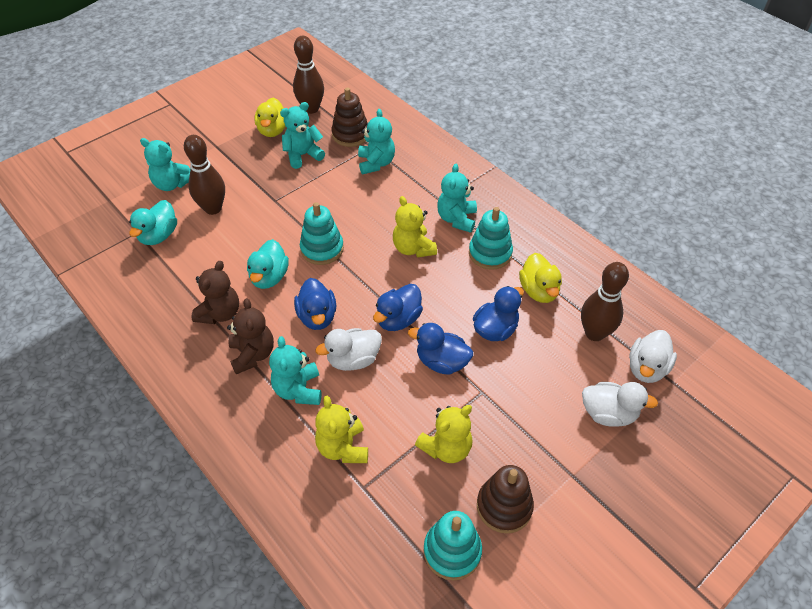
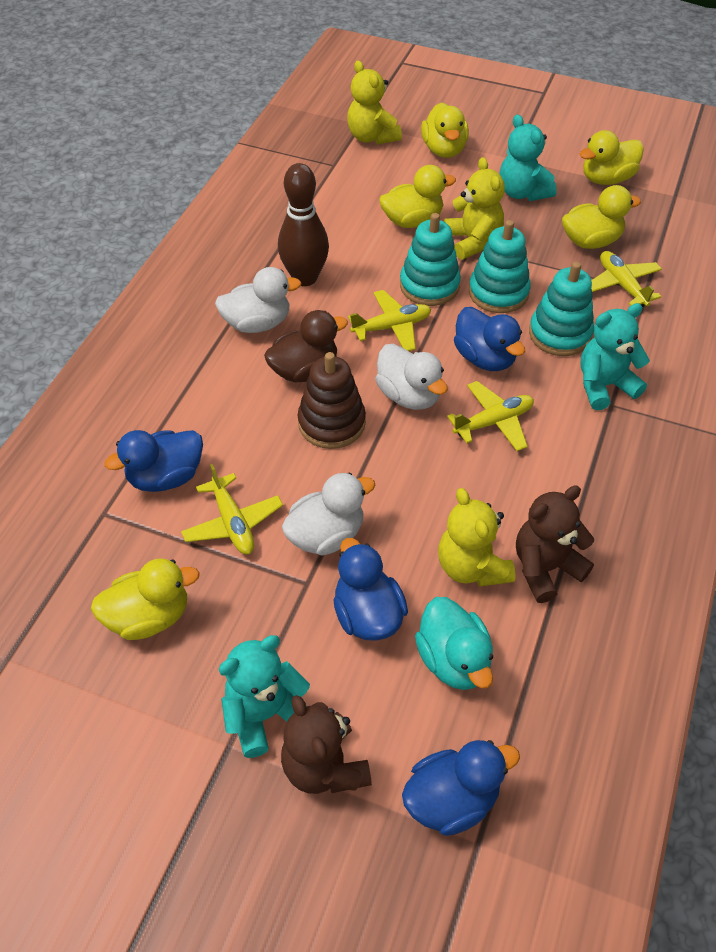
brown bowling pin: 3 -> 1
brown duck: 0 -> 1
brown stacking toy: 2 -> 1
turquoise duck: 2 -> 1
turquoise teddy bear: 5 -> 3
yellow duck: 2 -> 5
yellow plane: 0 -> 4

